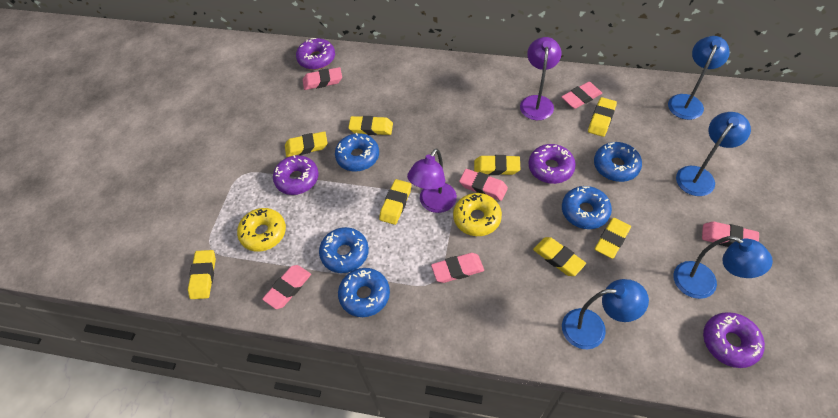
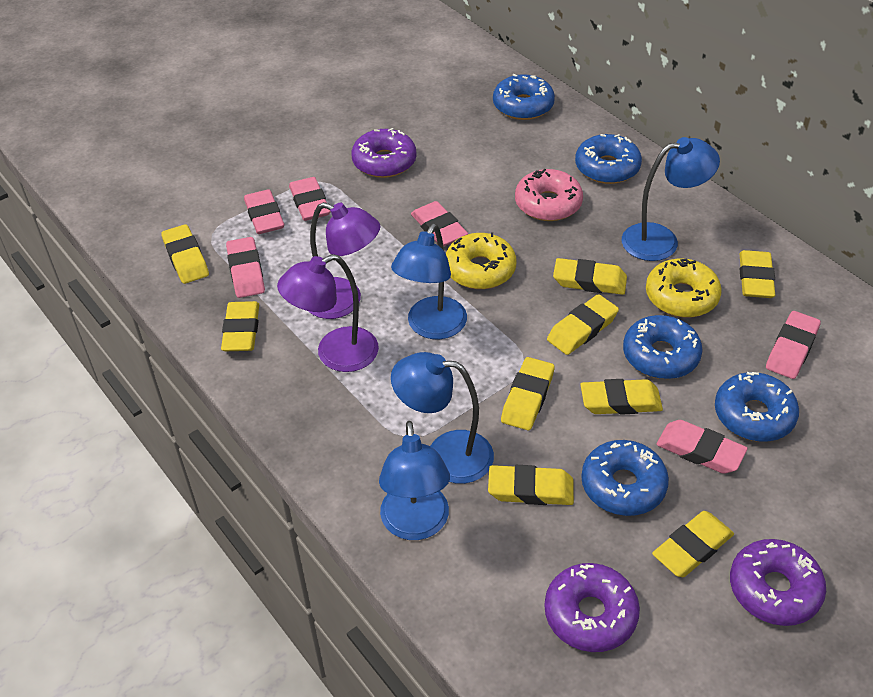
pink donut: 0 -> 1
purple donut: 4 -> 3
yellow eraser: 8 -> 9

